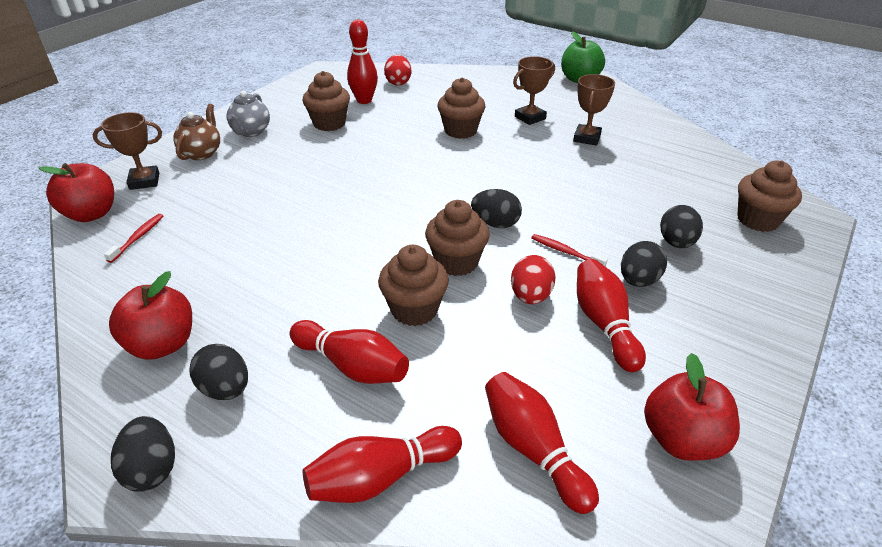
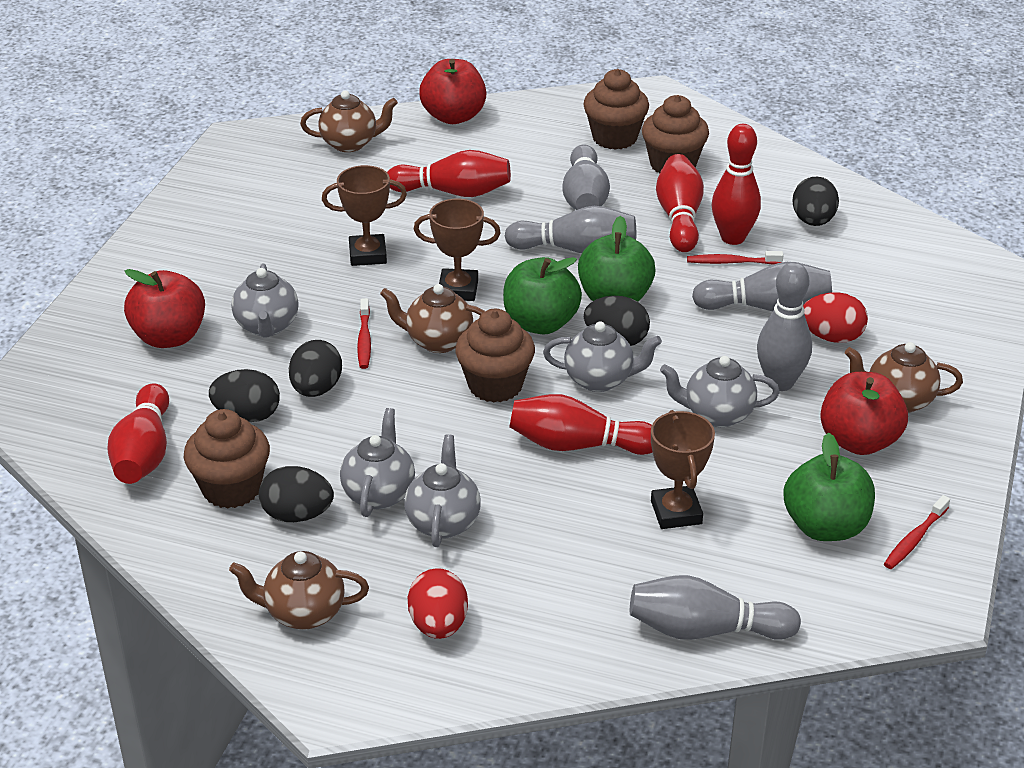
brown cupcake: 5 -> 4
brown teapot: 1 -> 4
green apple: 1 -> 3
grey bowling pin: 0 -> 5
grey teapot: 1 -> 5
red toothbrush: 2 -> 3

